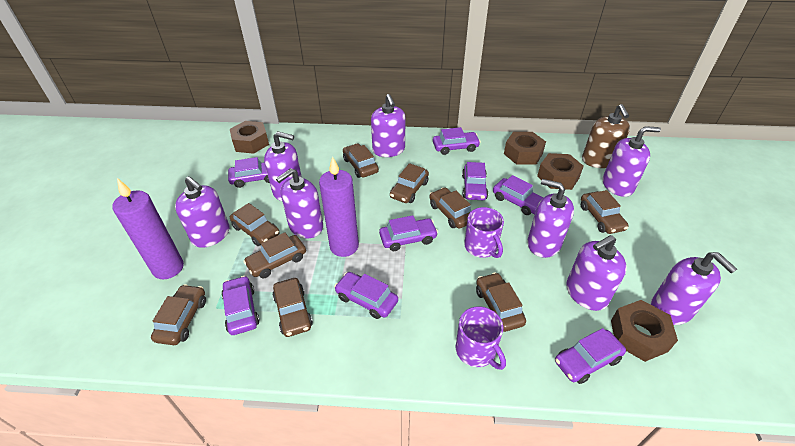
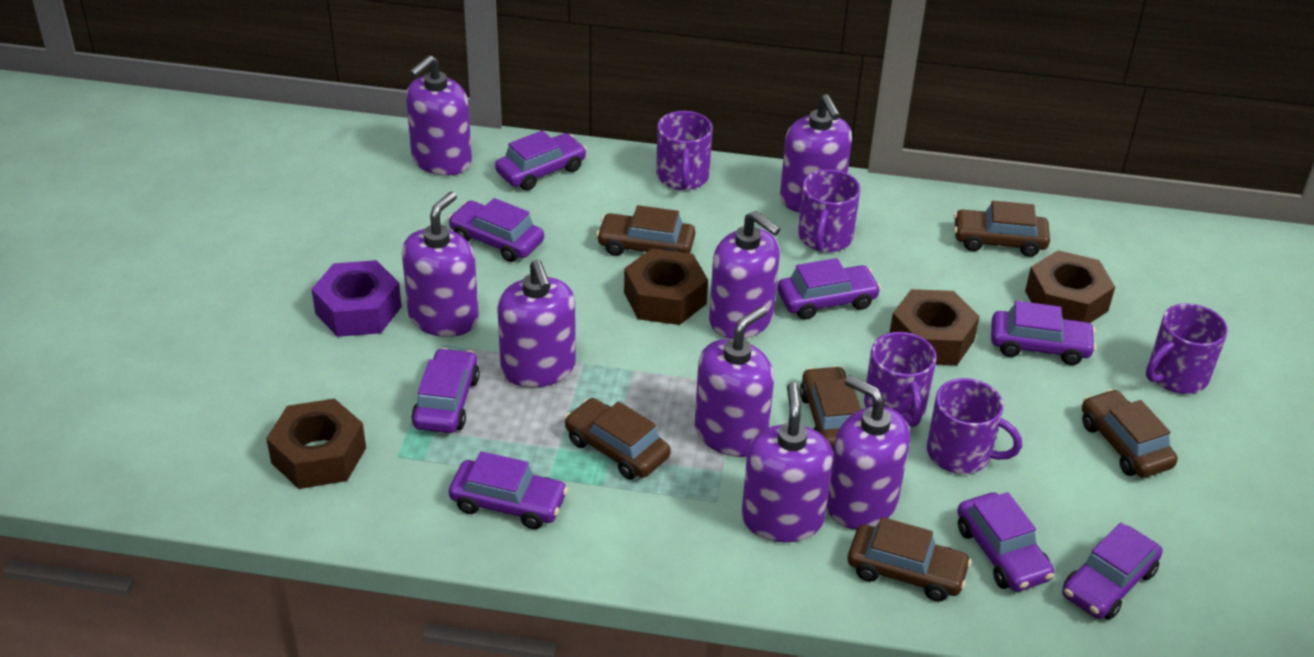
brown car: 9 -> 6
brown soap dispenser: 1 -> 0
purple candle: 2 -> 0
purple mug: 2 -> 5
purple nut: 0 -> 1

